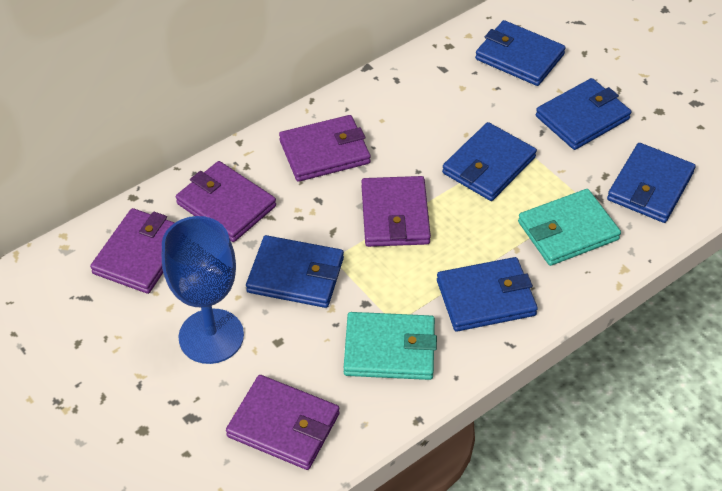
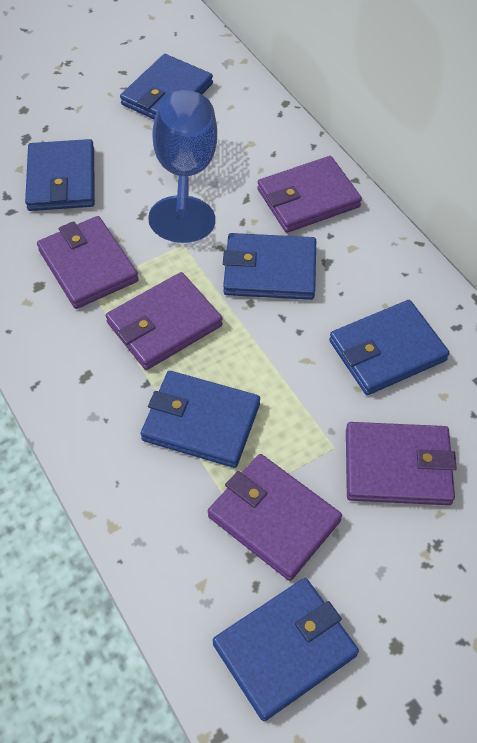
turquoise wallet: 2 -> 0

